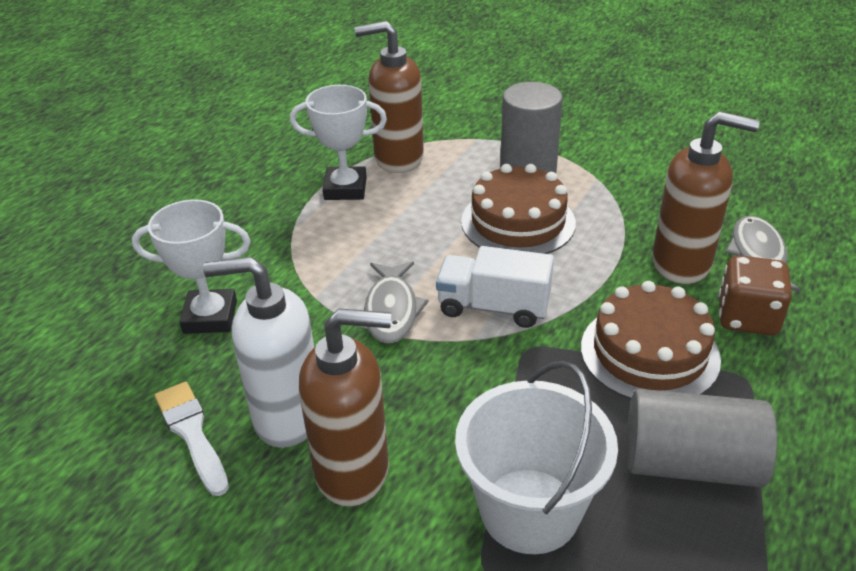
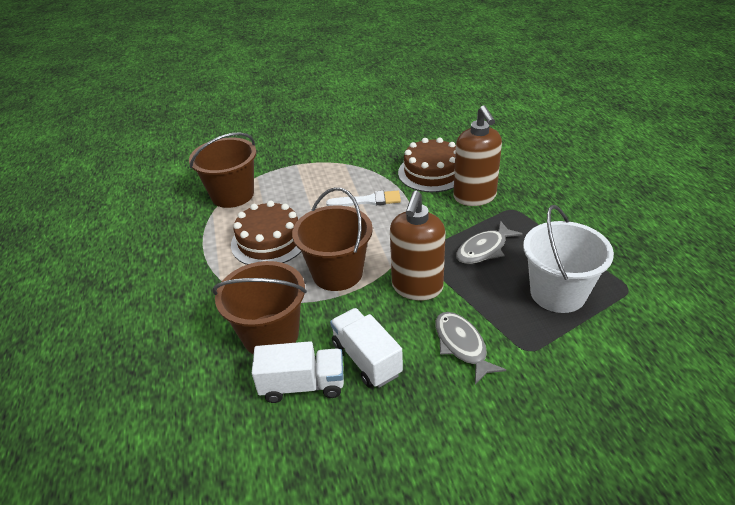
brown bucket: 0 -> 3
brown dice: 1 -> 0
brown soap dispenser: 3 -> 2
grey cylinder: 2 -> 0
white soap dispenser: 1 -> 0
white trophy: 2 -> 0
white truck: 1 -> 2

